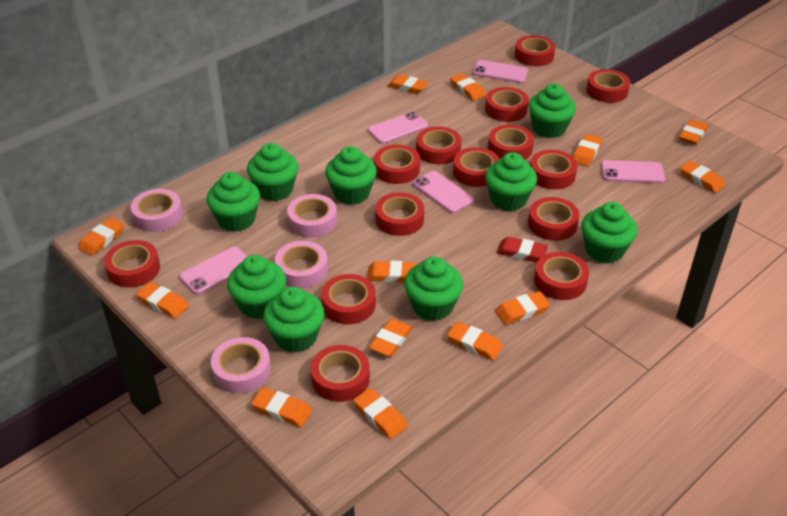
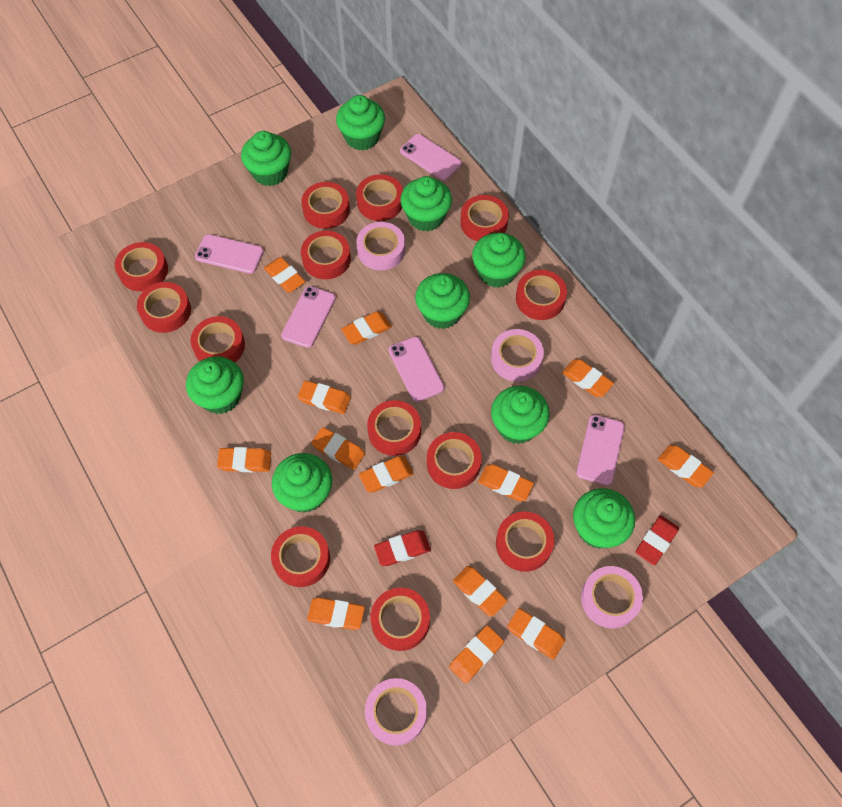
red eraser: 1 -> 2
red tape: 14 -> 13

